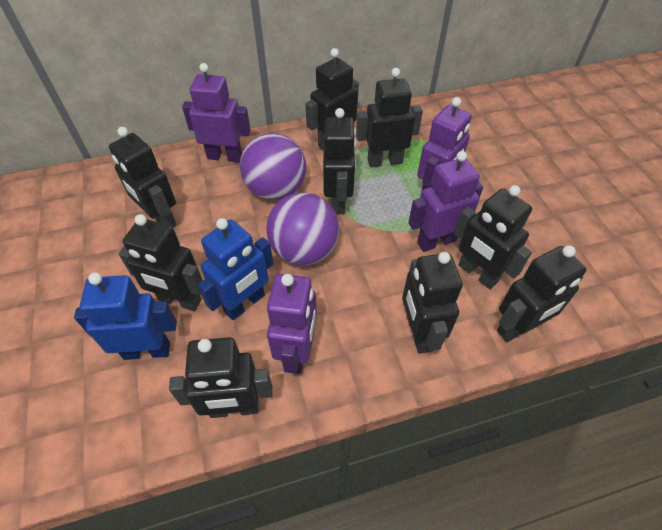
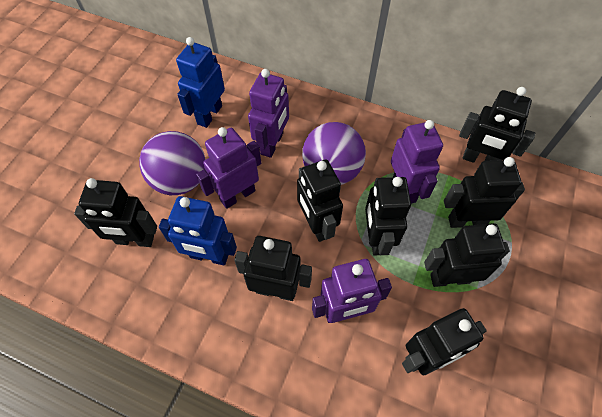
black robot: 9 -> 8

